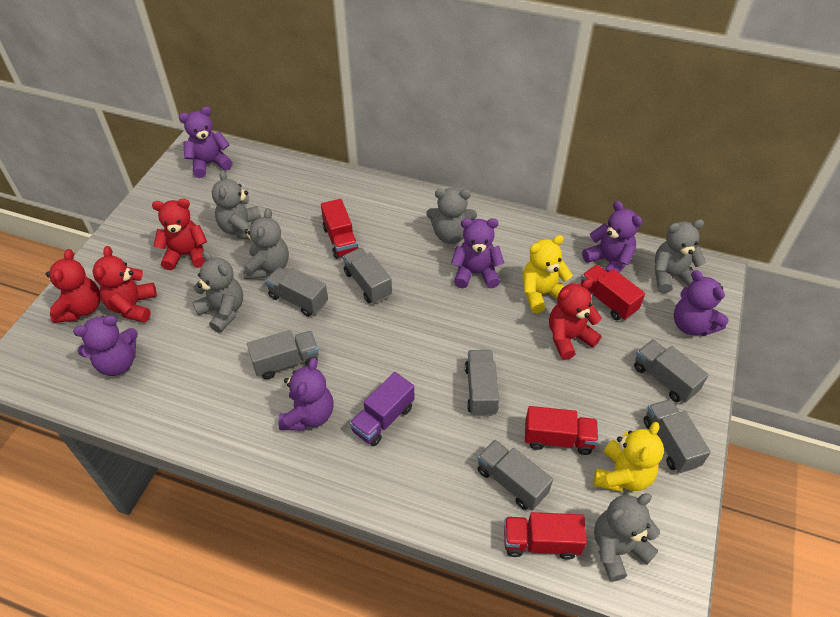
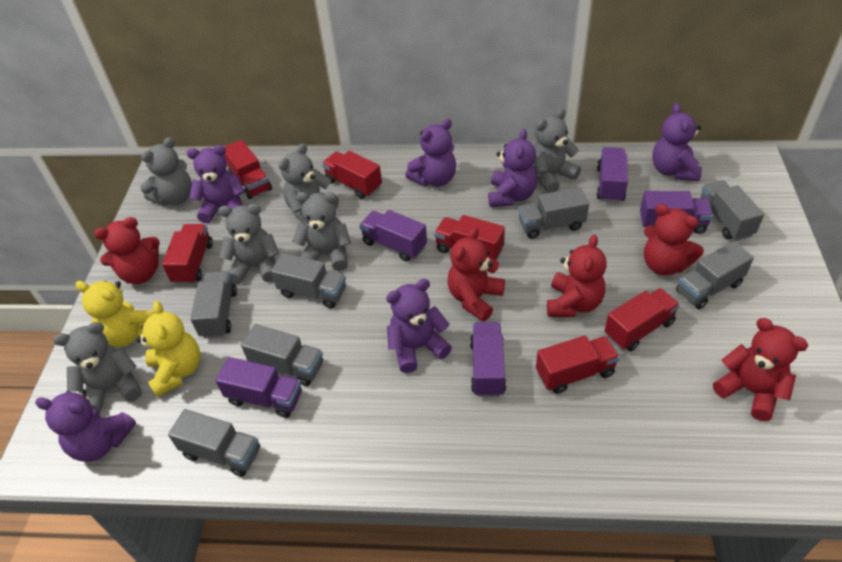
purple truck: 1 -> 5
red teddy bear: 4 -> 5
red truck: 4 -> 6

